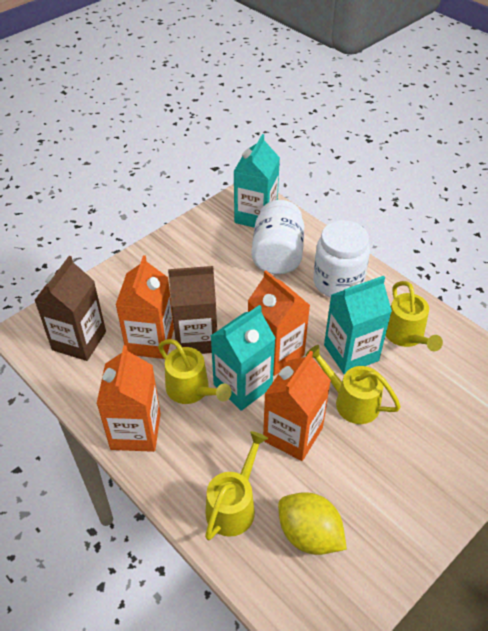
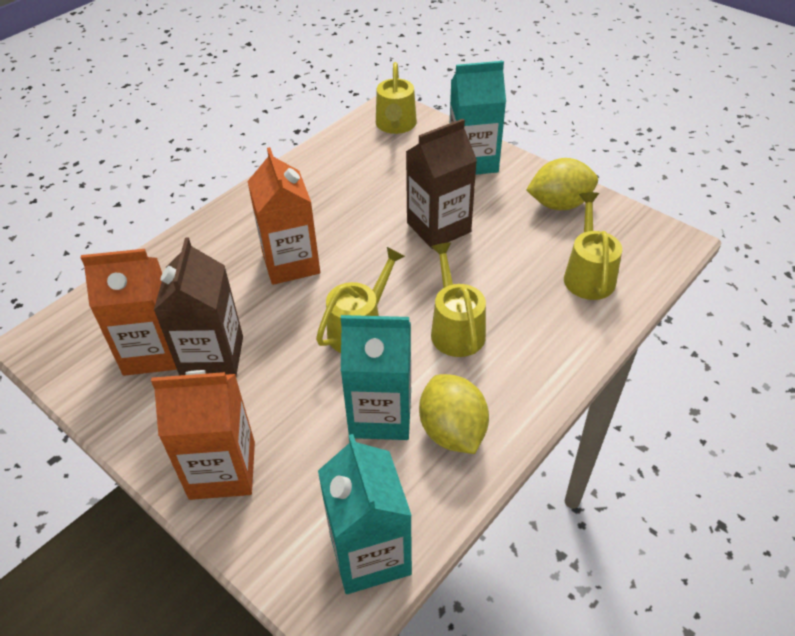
orange carton: 4 -> 3
white jar: 2 -> 0
yellow lemon: 1 -> 2

